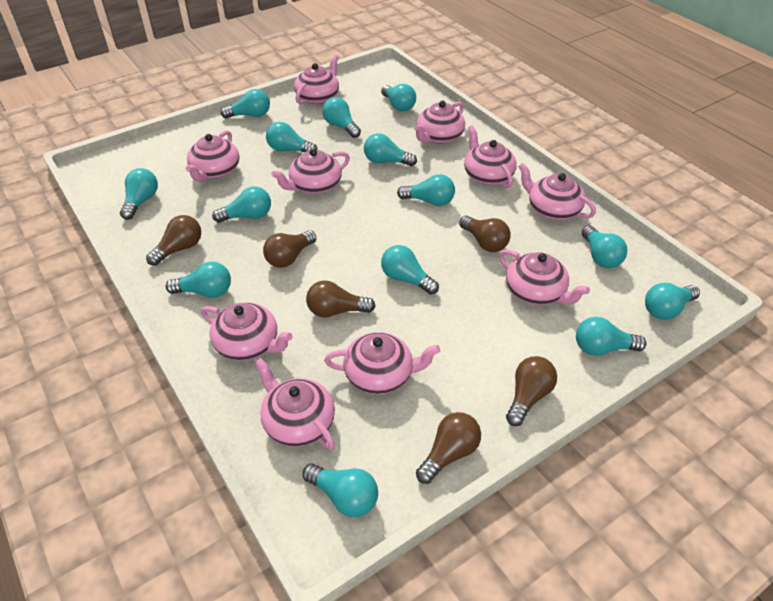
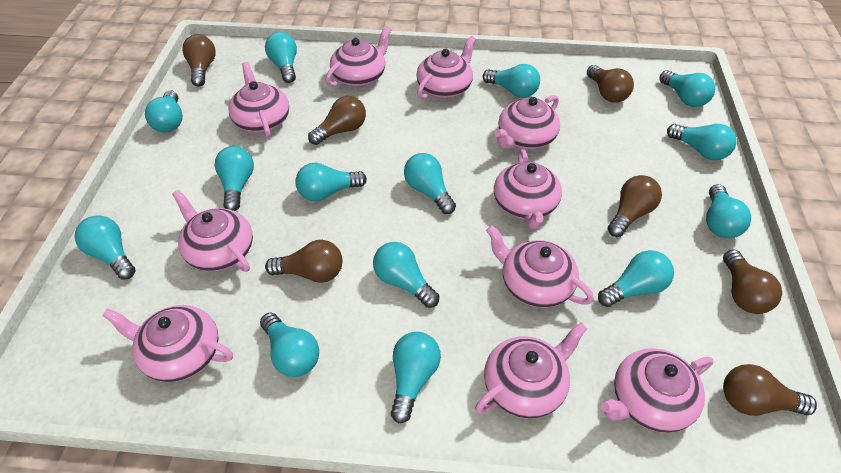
brown light bulb: 6 -> 7

